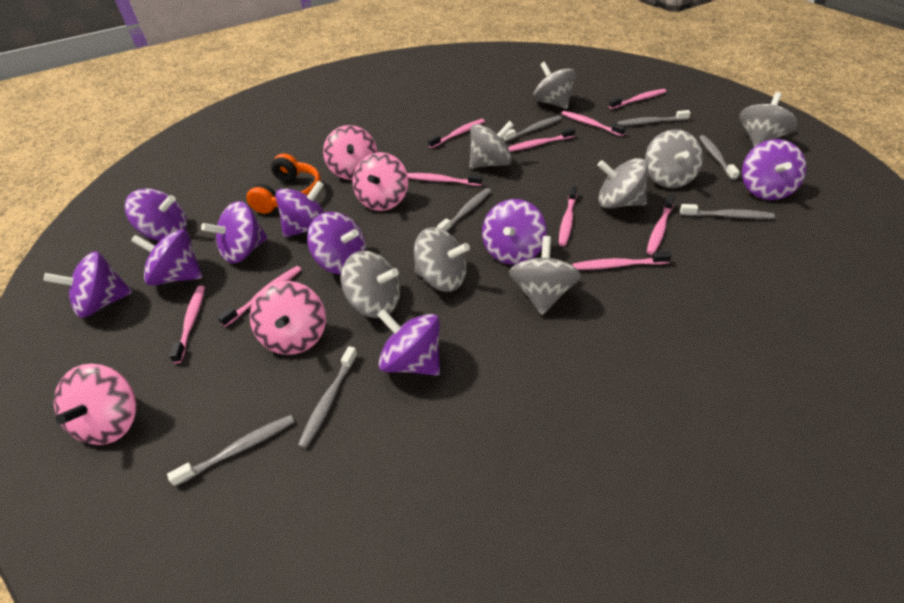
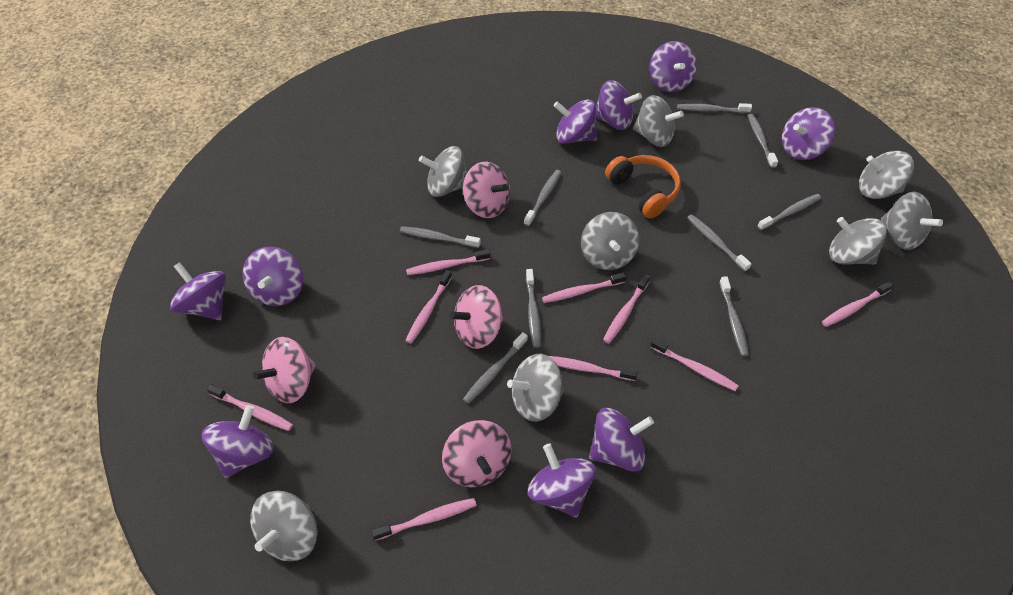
grey toothbrush: 7 -> 9
pink toothbrush: 10 -> 9

